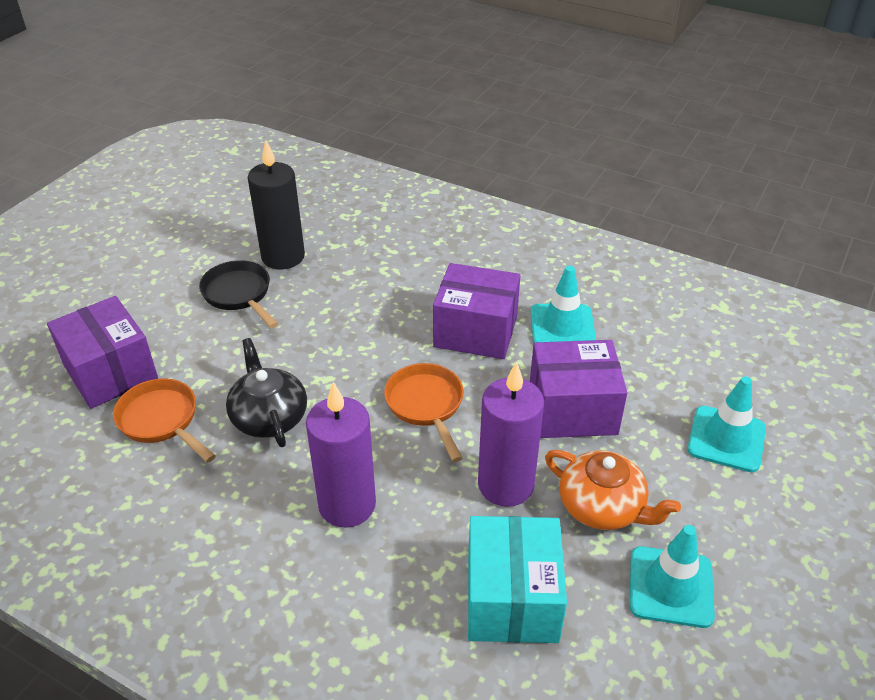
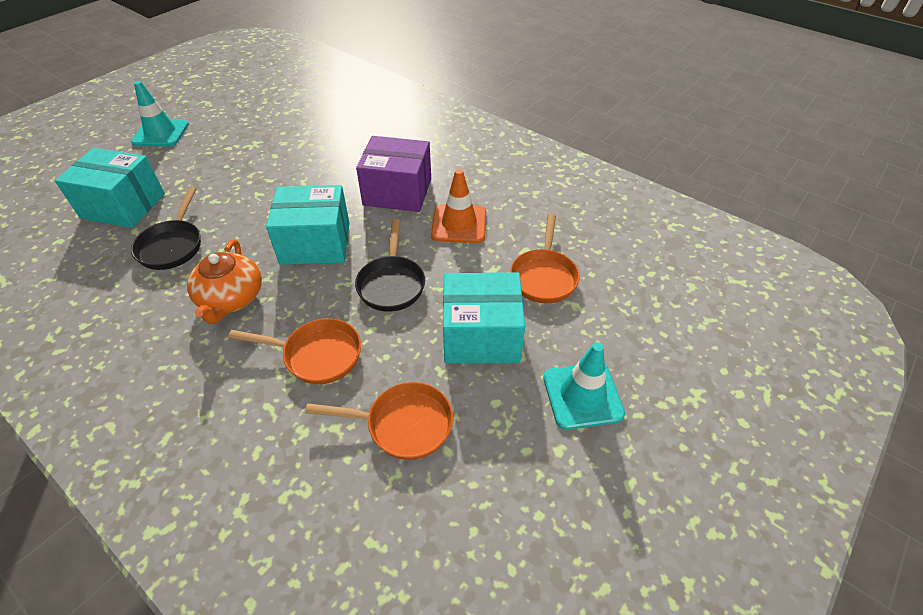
black candle: 1 -> 0
black pan: 1 -> 2
black teapot: 1 -> 0
orange pan: 2 -> 3
orange traffic cone: 0 -> 1
purple box: 3 -> 1
purple candle: 2 -> 0
turquoise box: 1 -> 3
turquoise traffic cone: 3 -> 2

